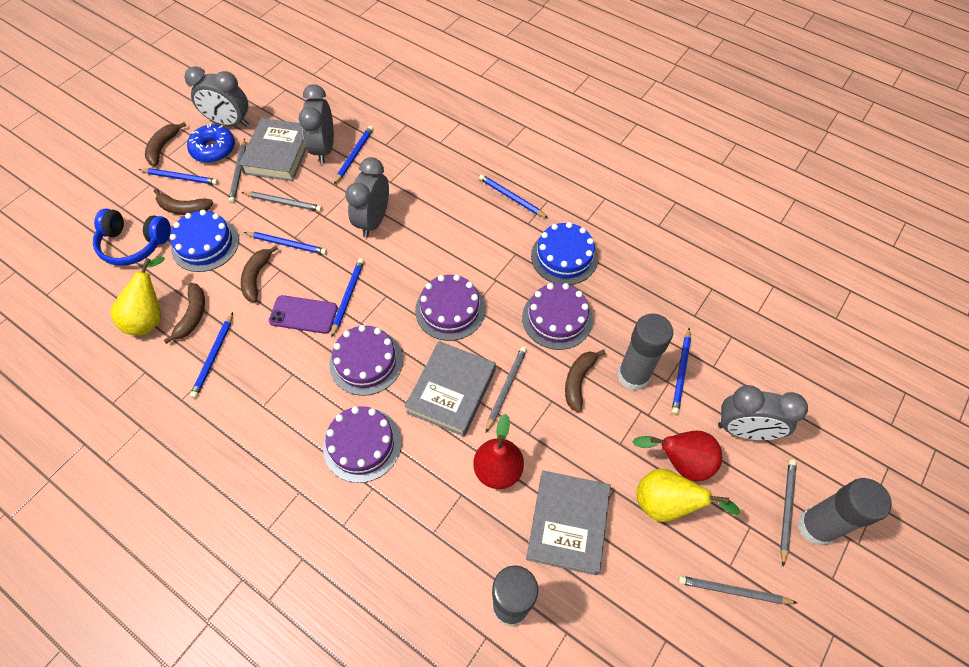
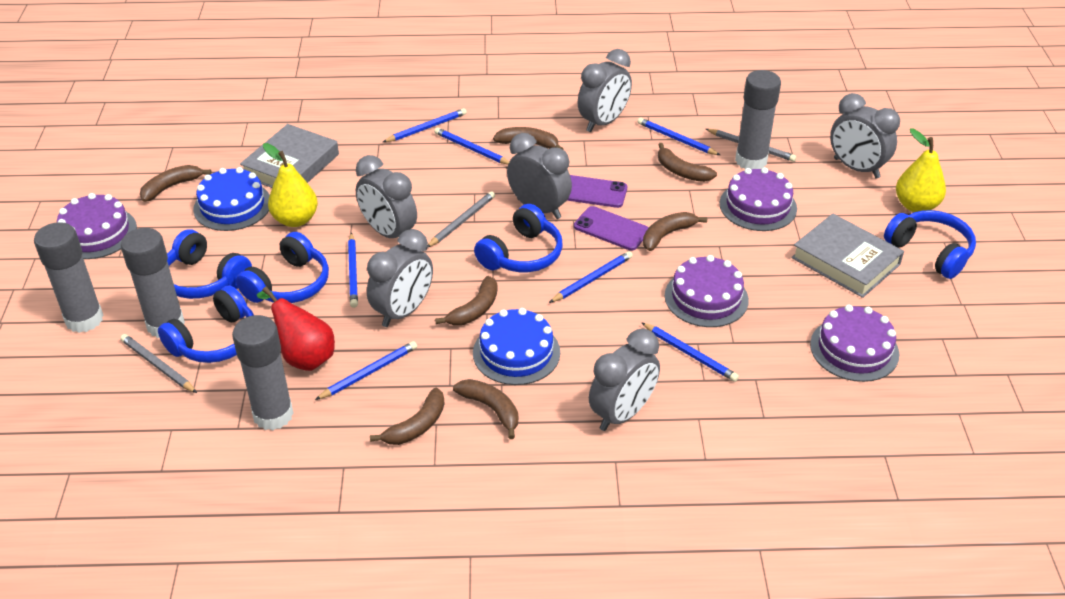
blue donut: 1 -> 0
blue headphones: 1 -> 5
brown banana: 5 -> 7
grey book: 3 -> 2
grey clock: 4 -> 6
grey glue stick: 3 -> 4
grey pencil: 5 -> 3
purple phone: 1 -> 2
red pear: 2 -> 1

